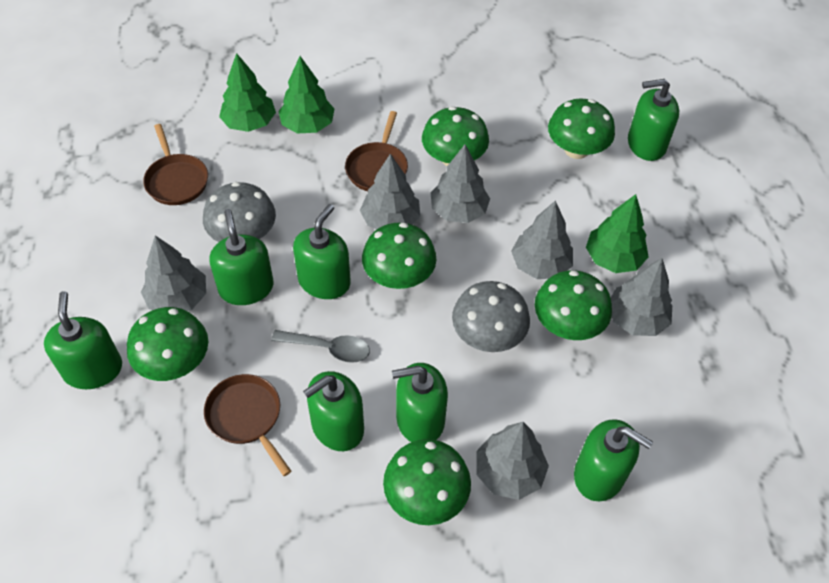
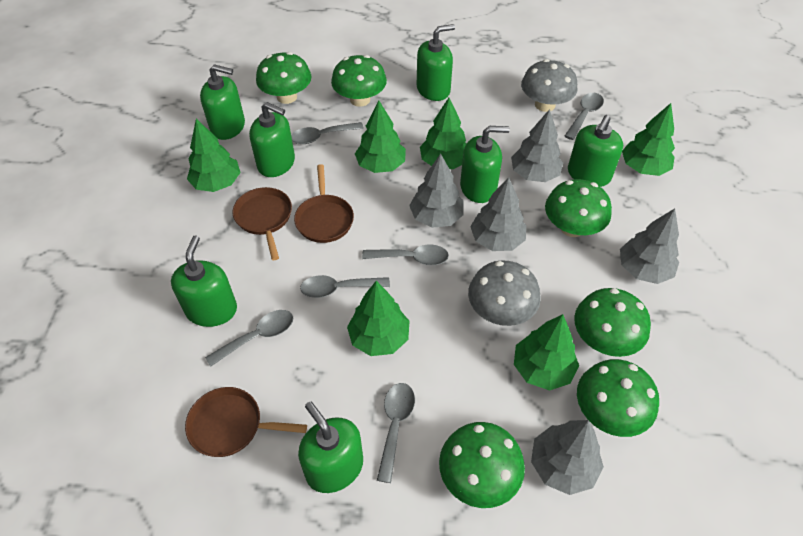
green tree: 3 -> 6
grey spoon: 1 -> 6
grey tree: 6 -> 5

